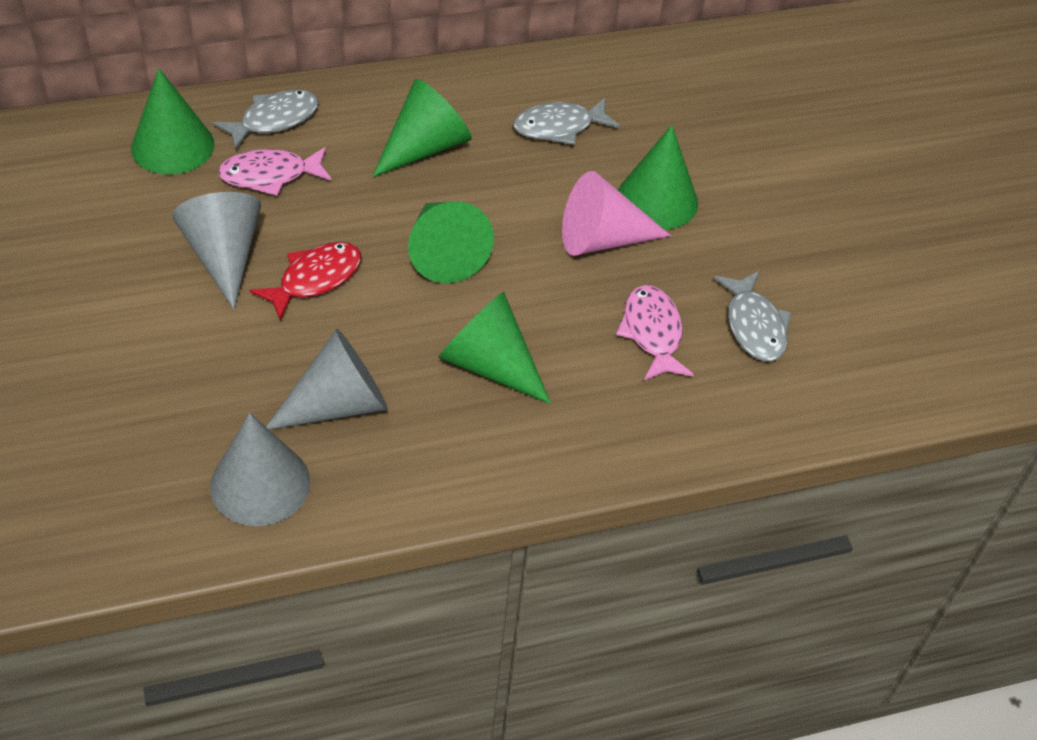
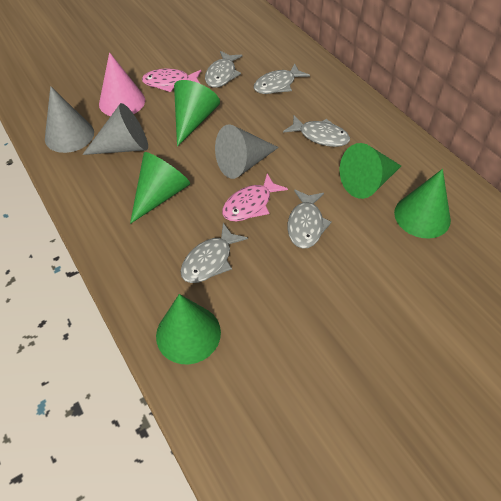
grey fish: 3 -> 5
red fish: 1 -> 0

